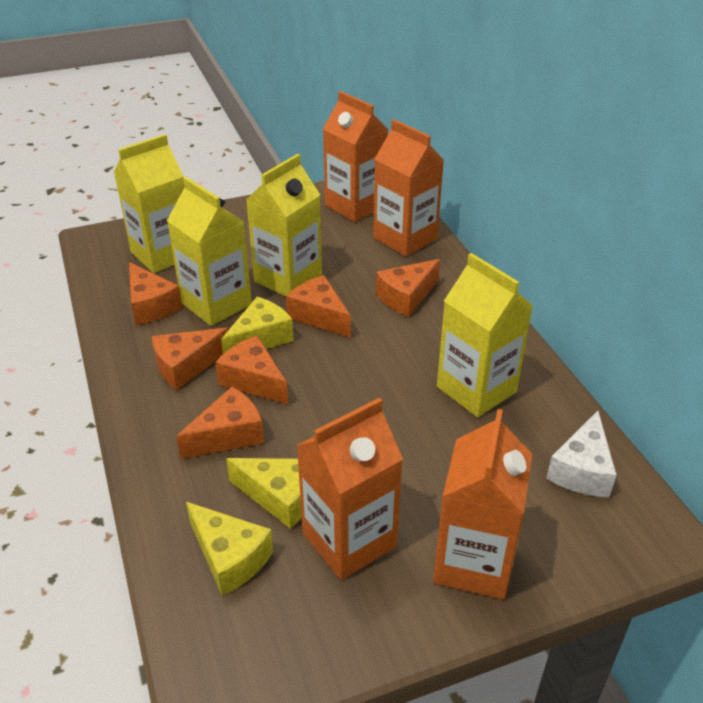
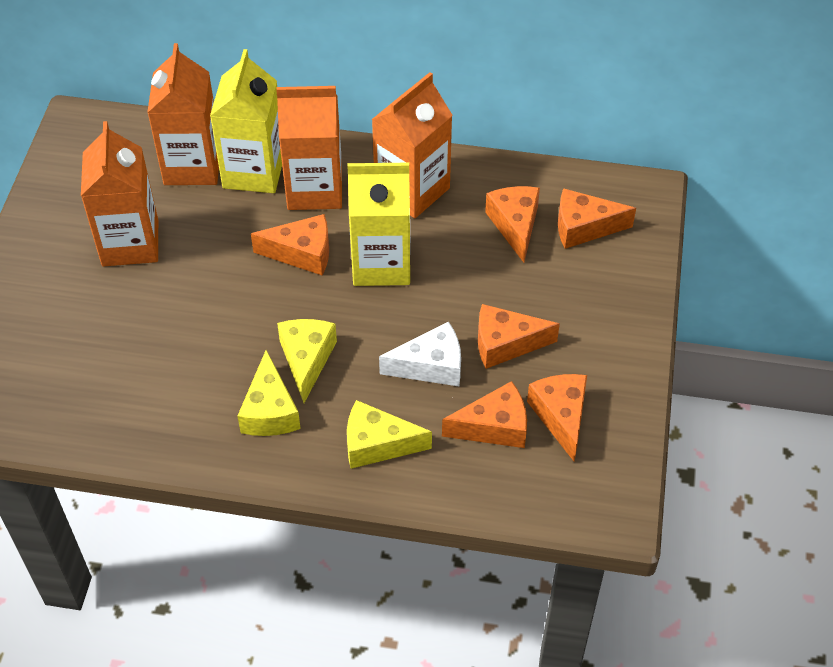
yellow carton: 4 -> 2

